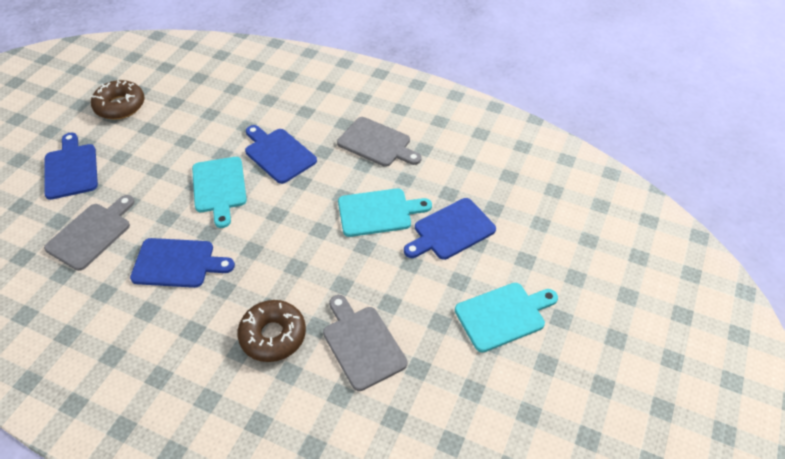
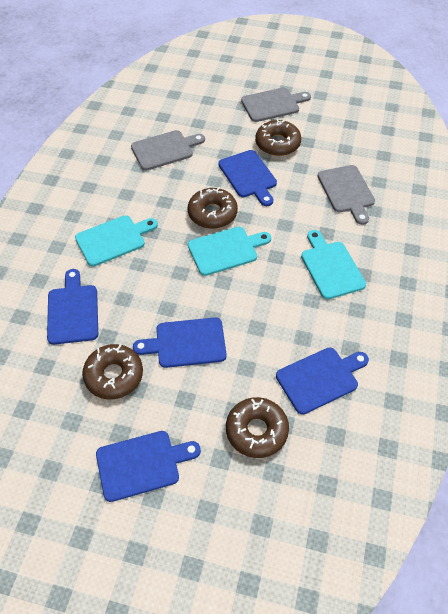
blue cutting board: 4 -> 5
brown donut: 2 -> 4

